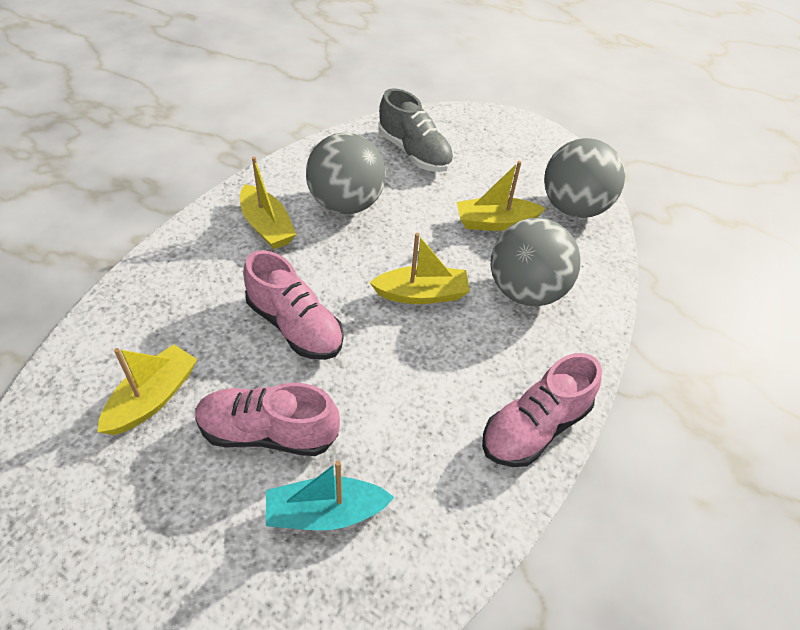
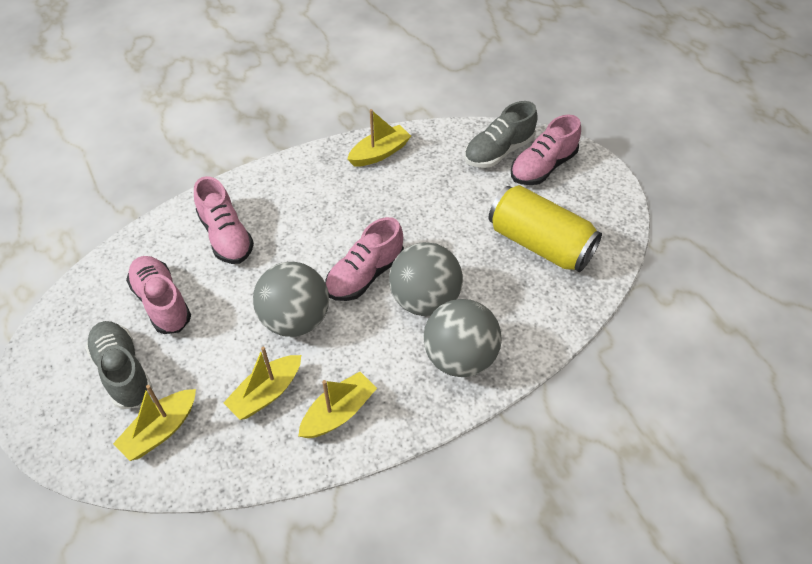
grey shoe: 1 -> 2
pink shoe: 3 -> 4
turquoise boat: 1 -> 0
yellow can: 0 -> 1

